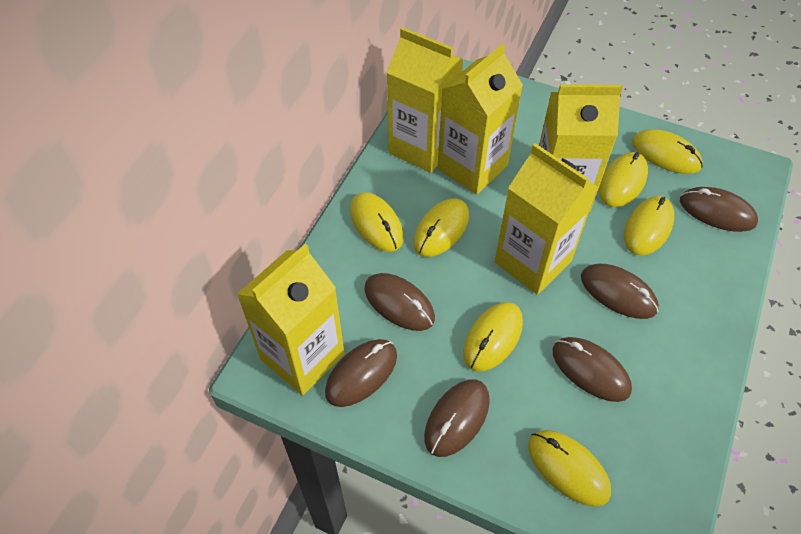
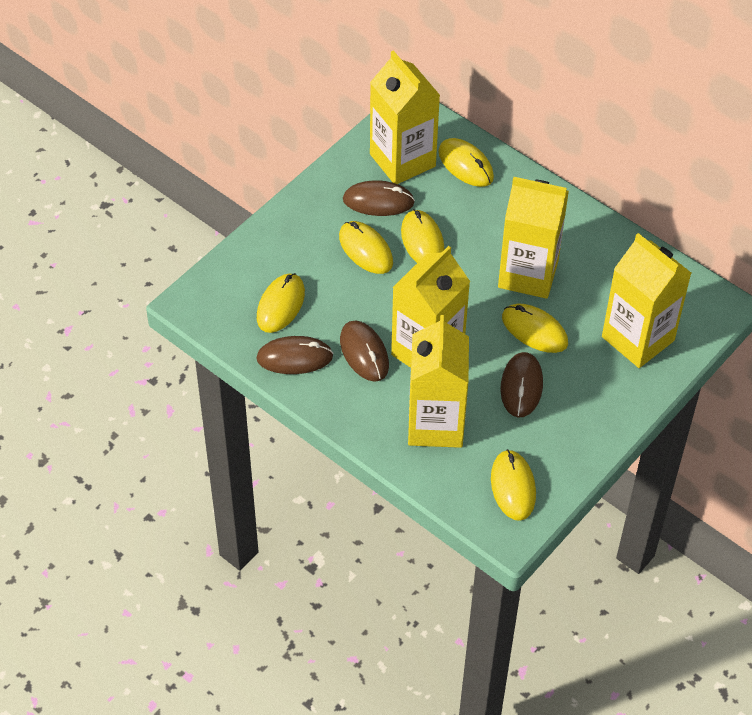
brown mouse: 6 -> 4
yellow mouse: 7 -> 6

